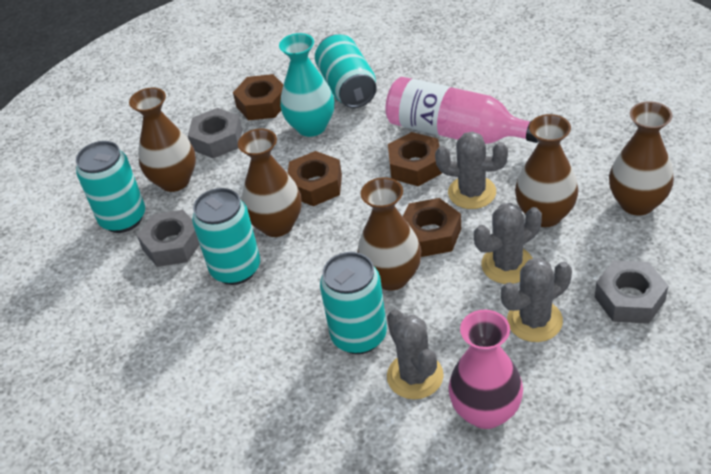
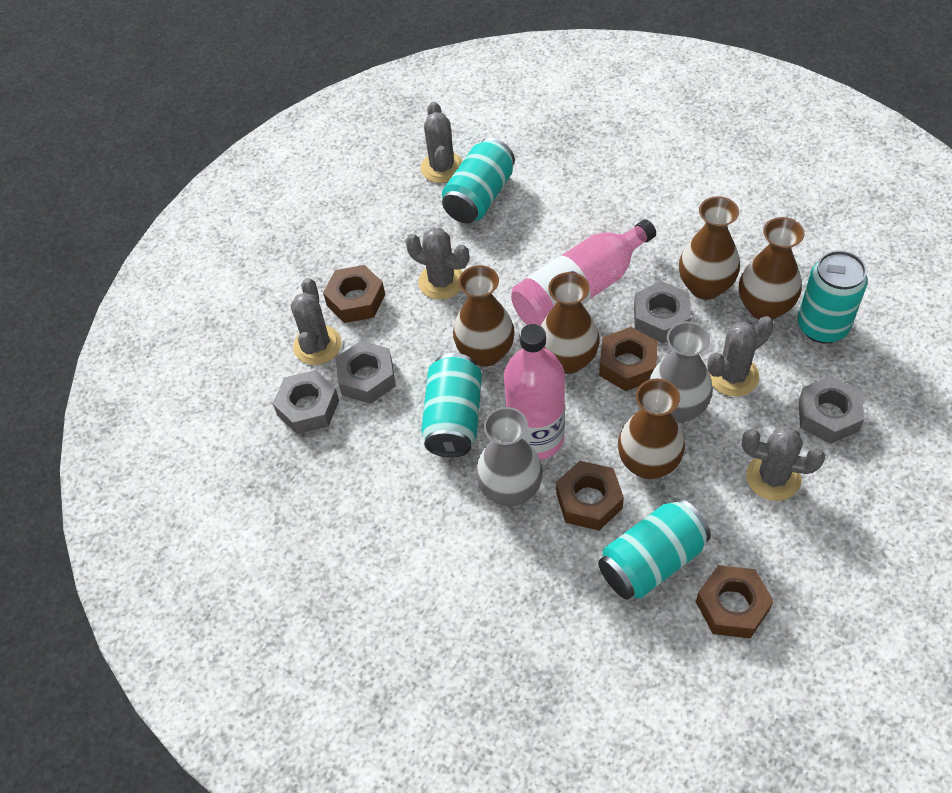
grey cactus: 4 -> 5
grey nut: 3 -> 4
grey vase: 0 -> 2
pink bottle: 1 -> 2
pink vase: 1 -> 0
turquoise vase: 1 -> 0

